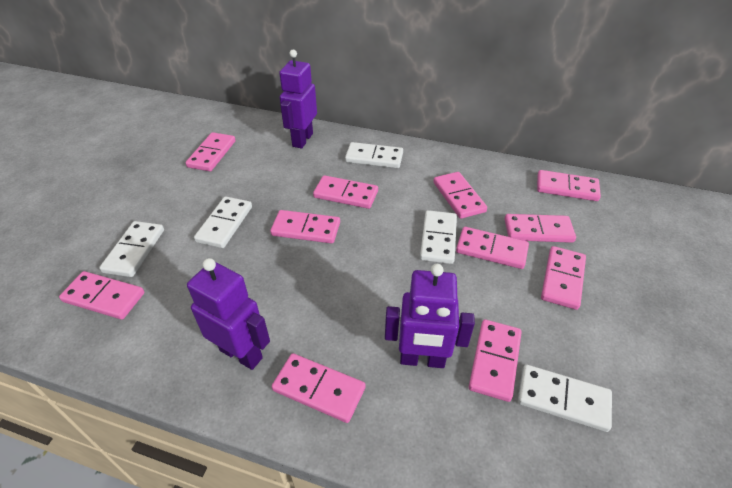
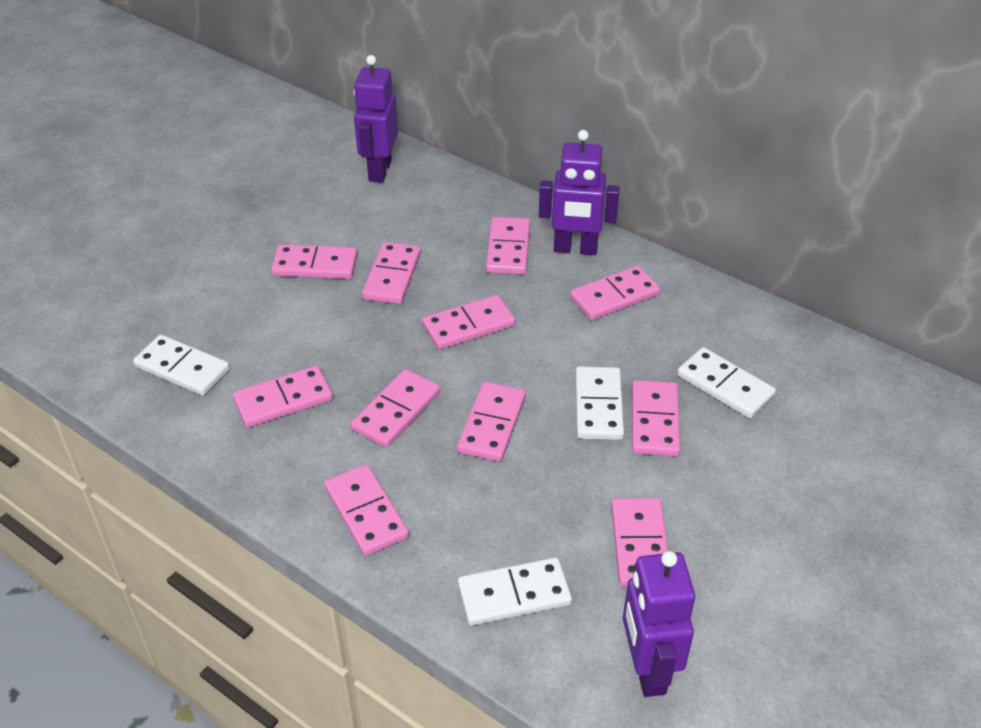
white domino: 5 -> 4

